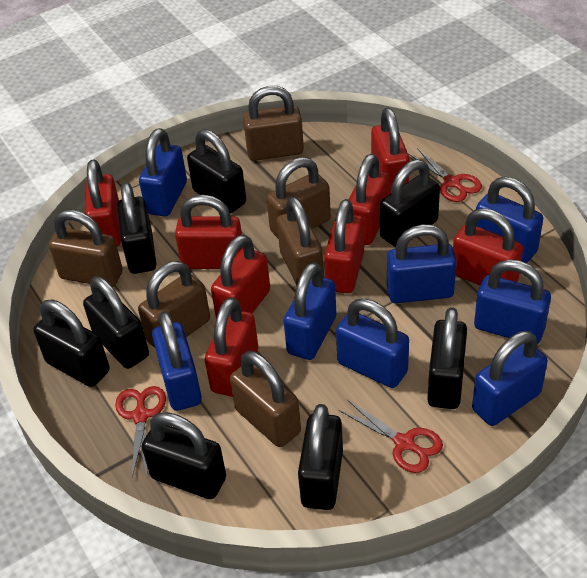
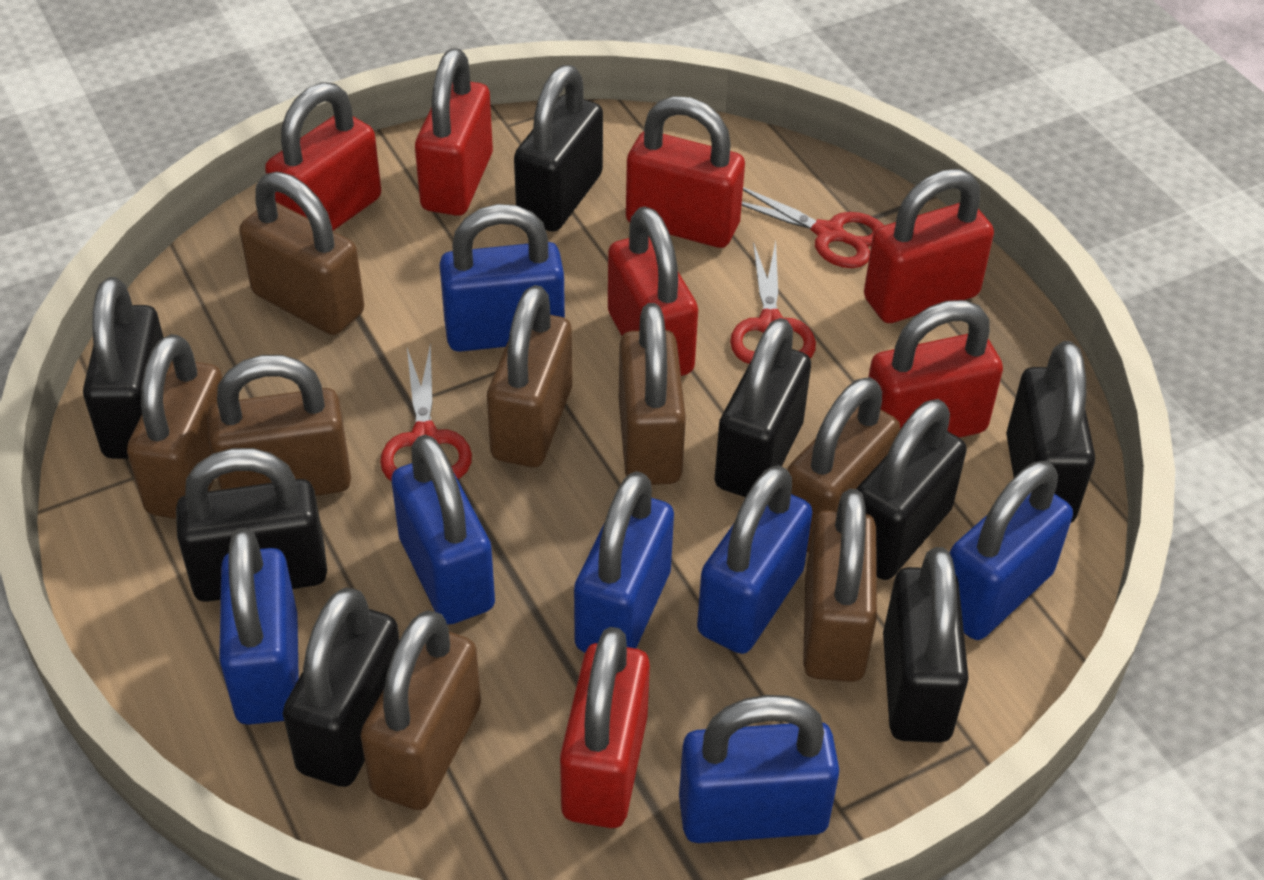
blue padlock: 8 -> 7
brown padlock: 6 -> 8
red padlock: 8 -> 7

